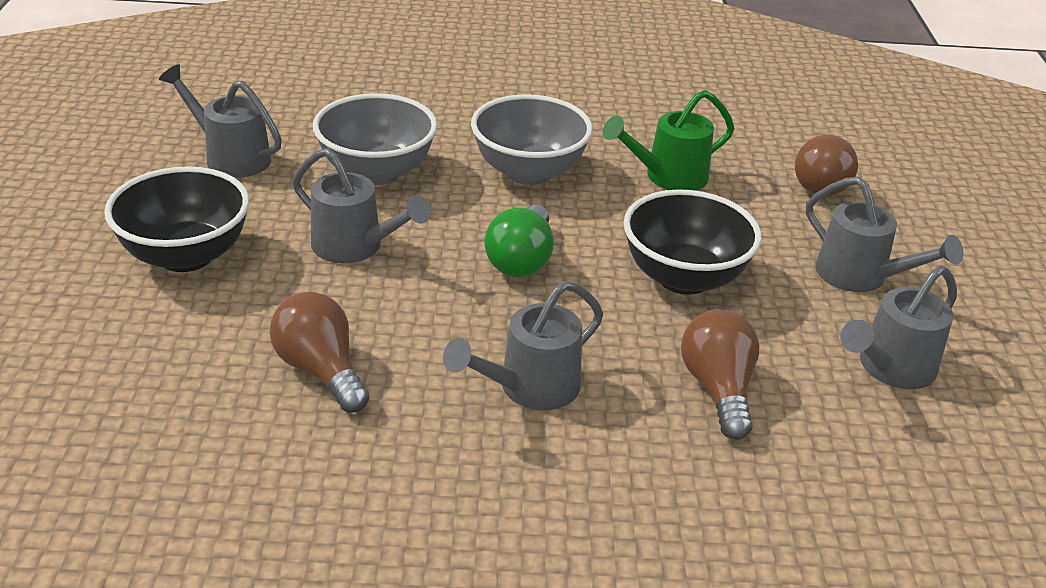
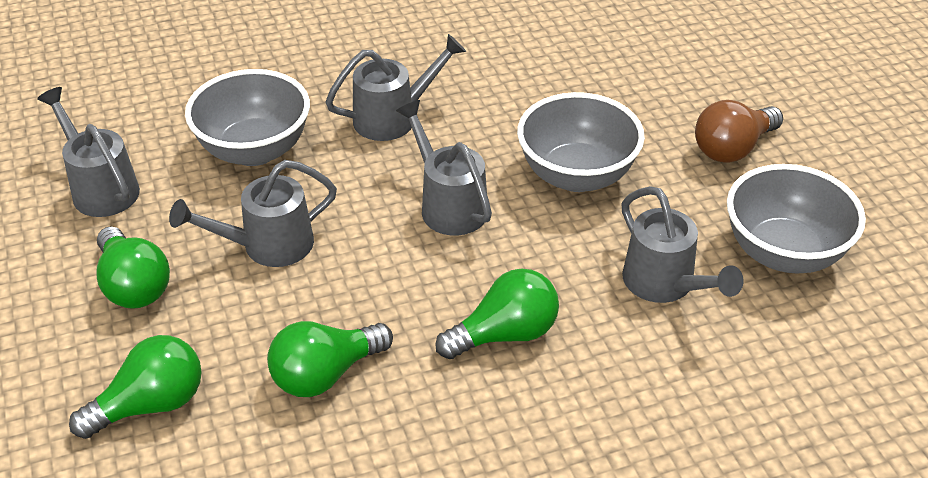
black bowl: 2 -> 0
brown light bulb: 3 -> 1
green light bulb: 1 -> 4
green watering can: 1 -> 0
grey bowl: 2 -> 3

